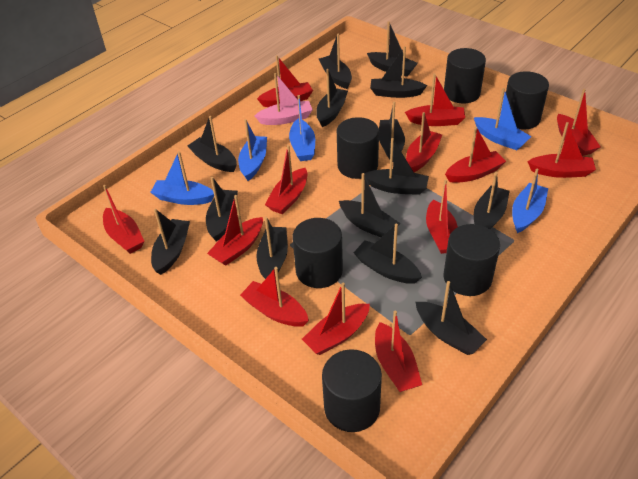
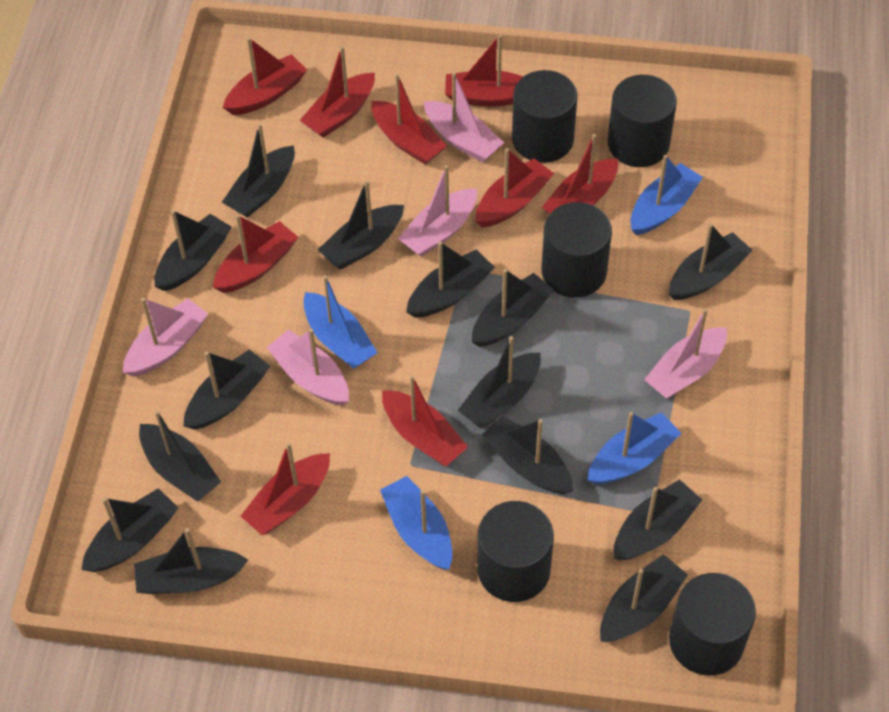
black cylinder: 6 -> 5
blue boat: 5 -> 4
pink boat: 1 -> 5
red boat: 13 -> 9

